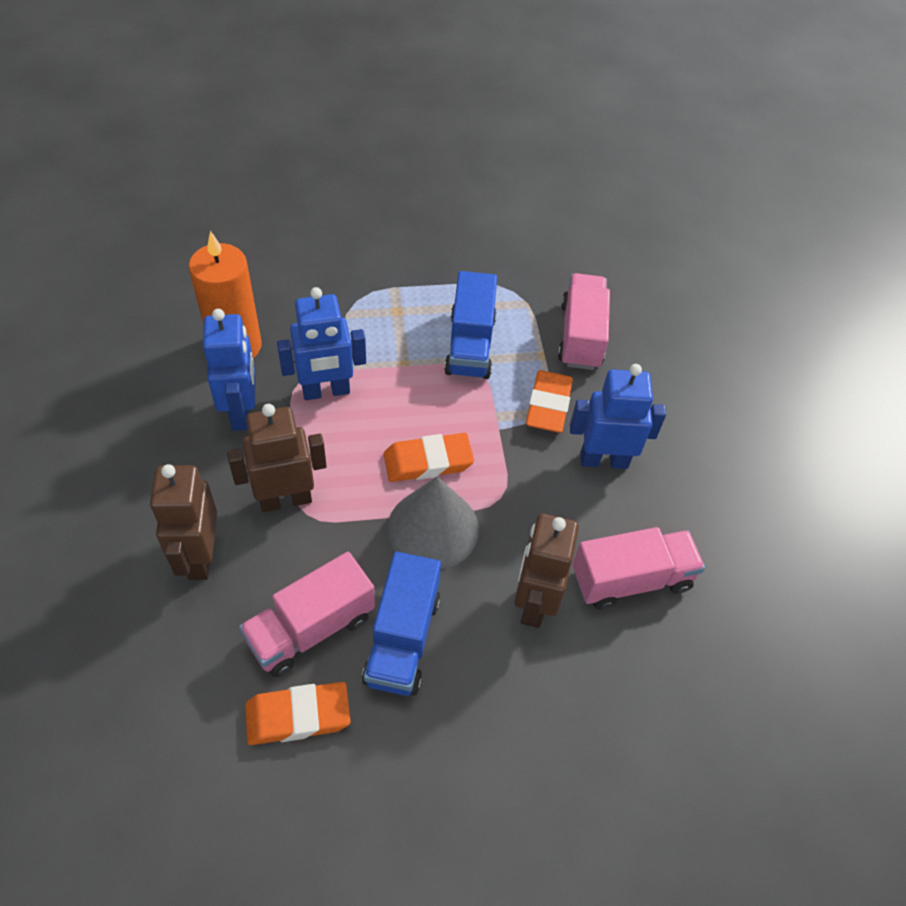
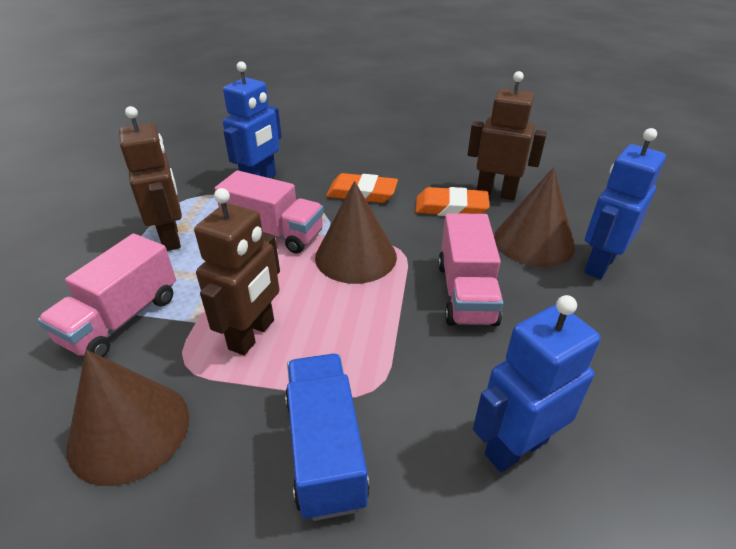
blue truck: 2 -> 1
brown cone: 0 -> 3
grey cone: 1 -> 0
orange candle: 1 -> 0
orange eraser: 3 -> 2

